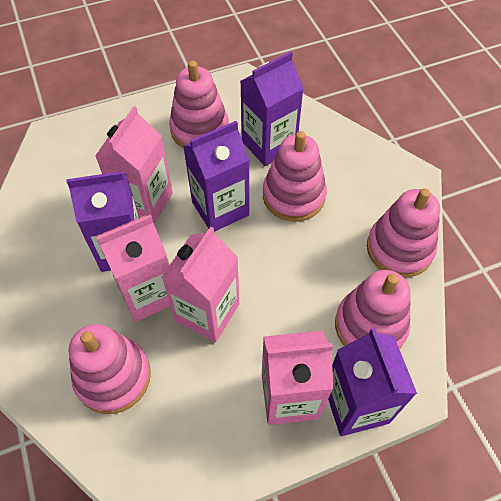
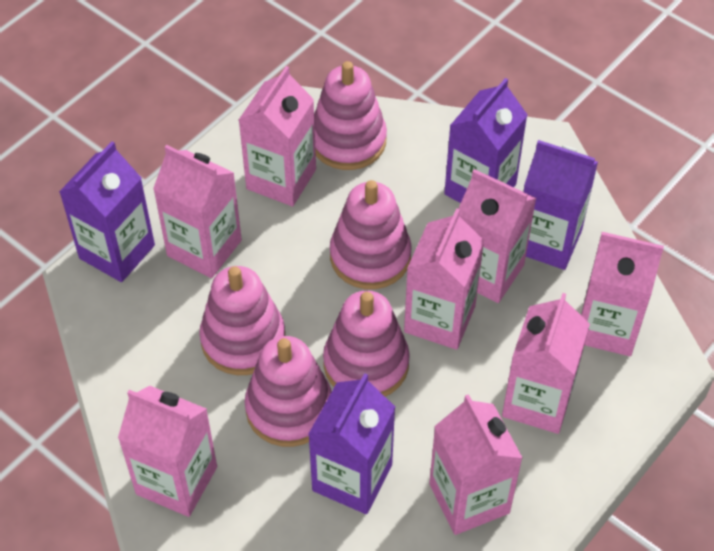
pink carton: 4 -> 8

